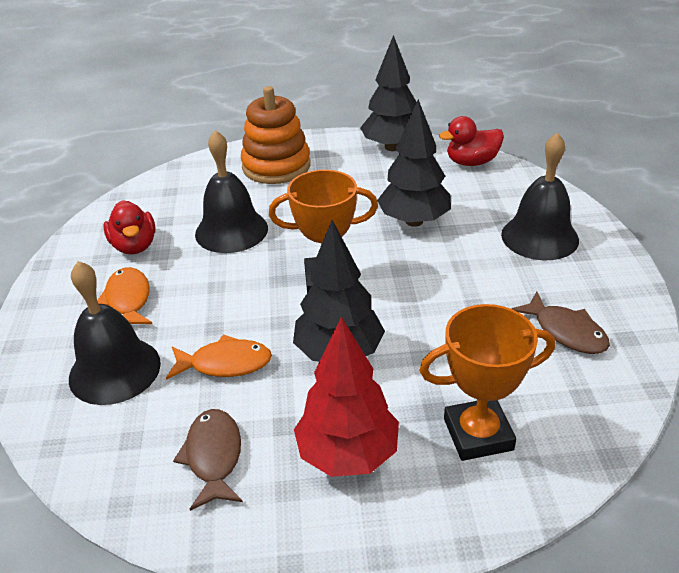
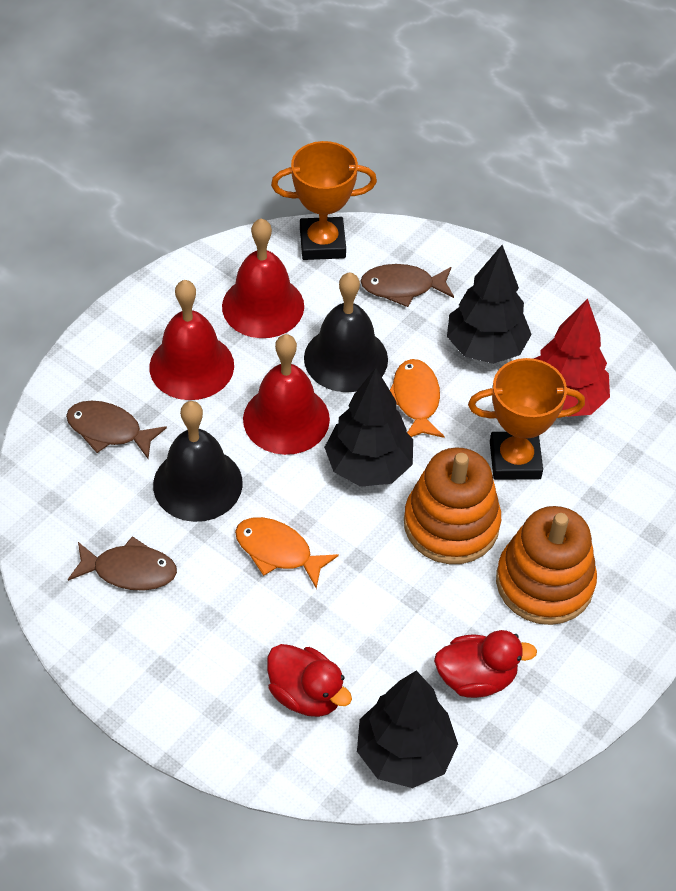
black bell: 3 -> 2
brown fish: 2 -> 3
orange stacking toy: 1 -> 2
red bell: 0 -> 3

